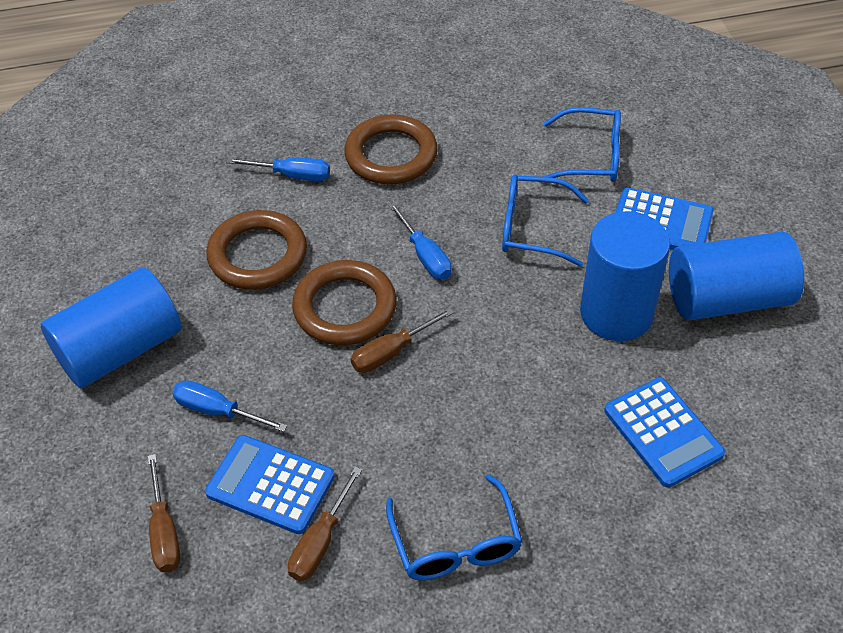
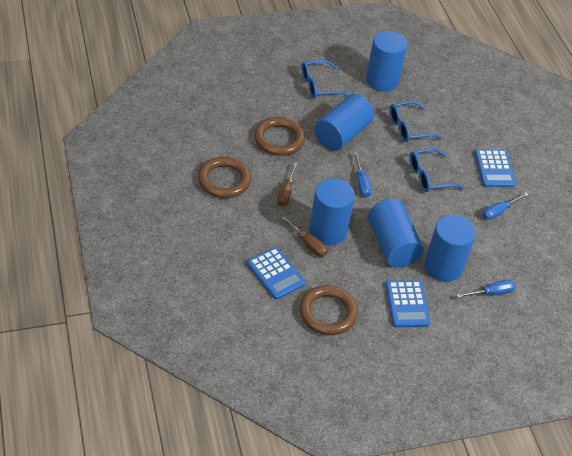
blue cylinder: 3 -> 5
brown screwdriver: 3 -> 2

